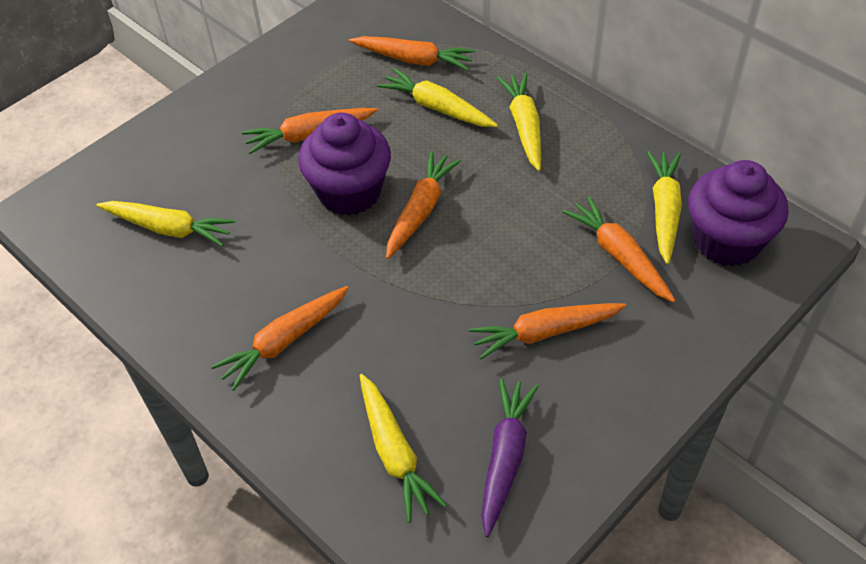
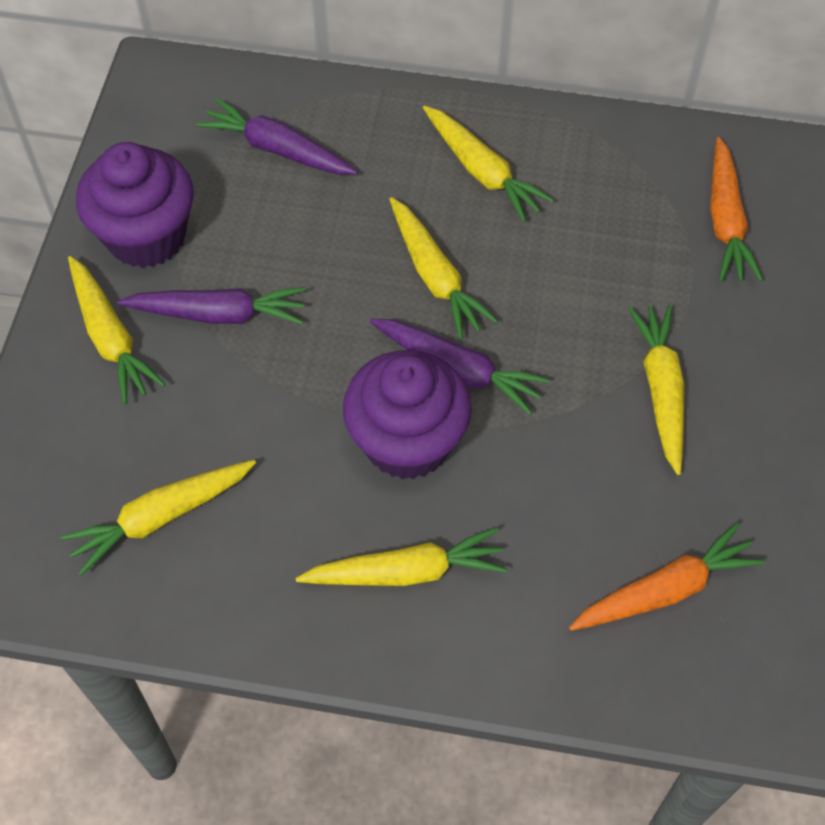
orange carrot: 6 -> 2
purple carrot: 1 -> 3
yellow carrot: 5 -> 6

